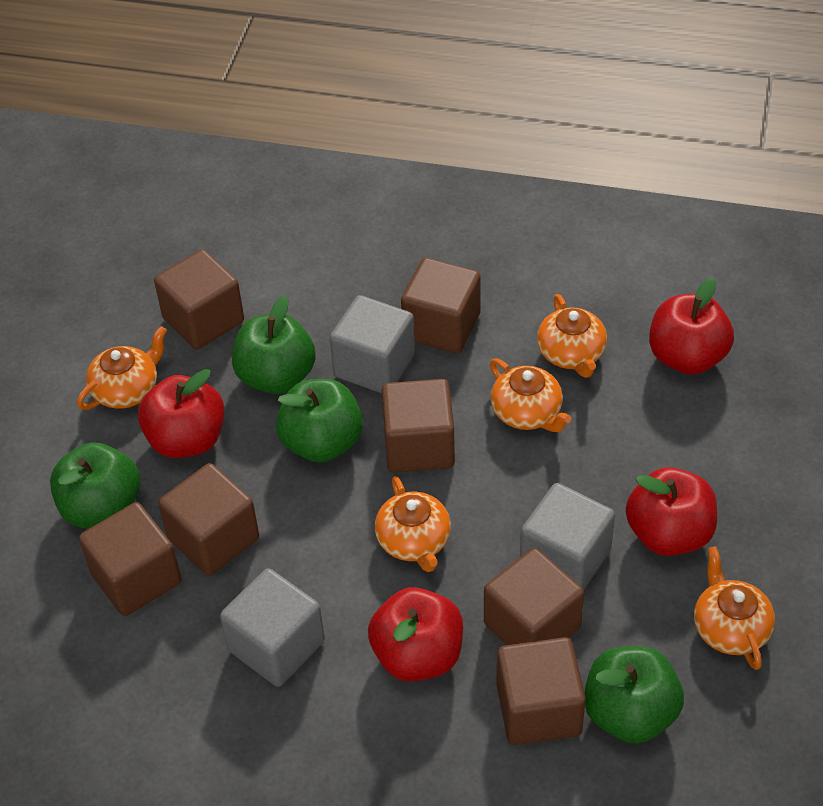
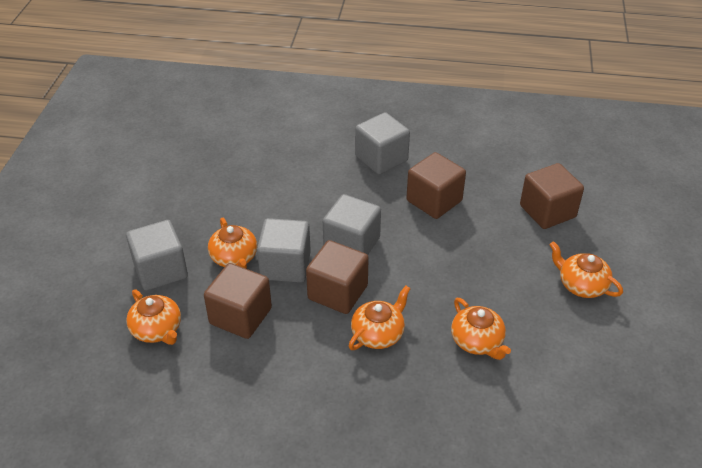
brown cube: 7 -> 4
green apple: 4 -> 0
grey cube: 3 -> 4
red apple: 4 -> 0

